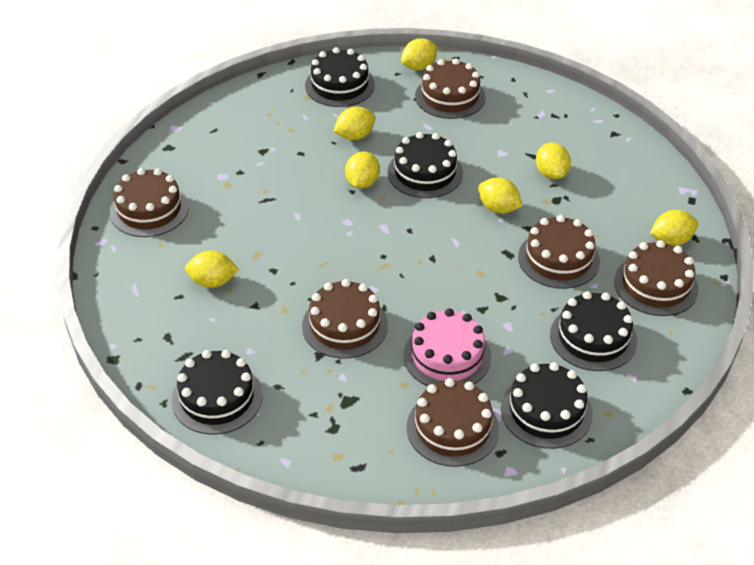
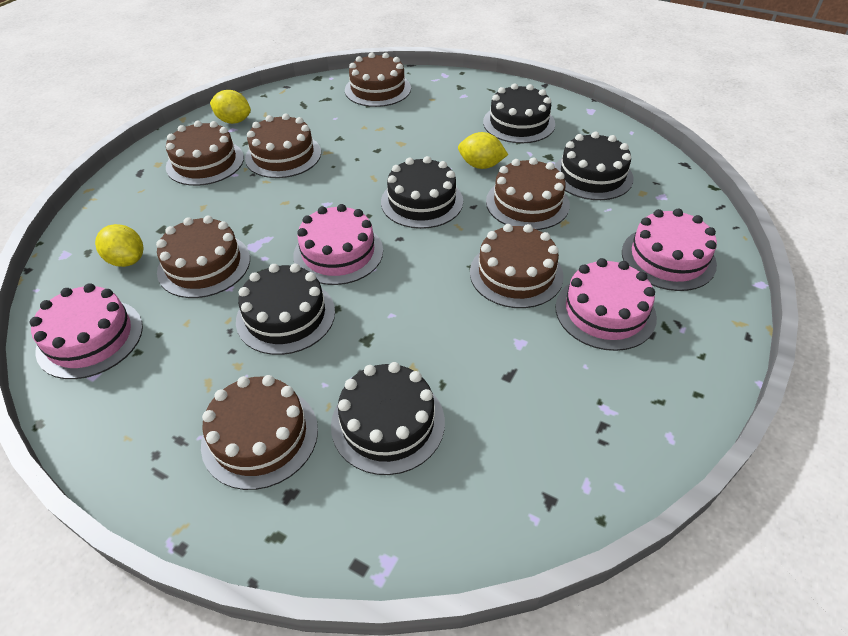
brown cake: 6 -> 7
pink cake: 1 -> 4
yellow lemon: 7 -> 3

